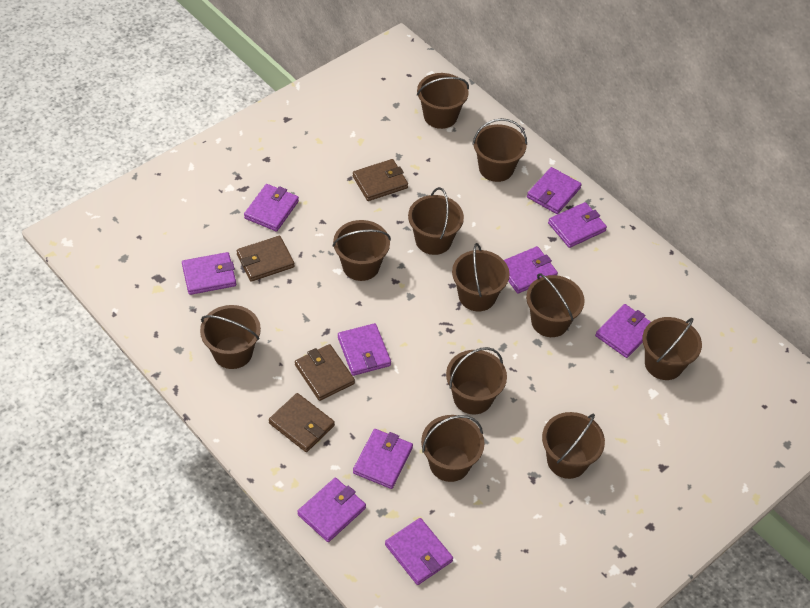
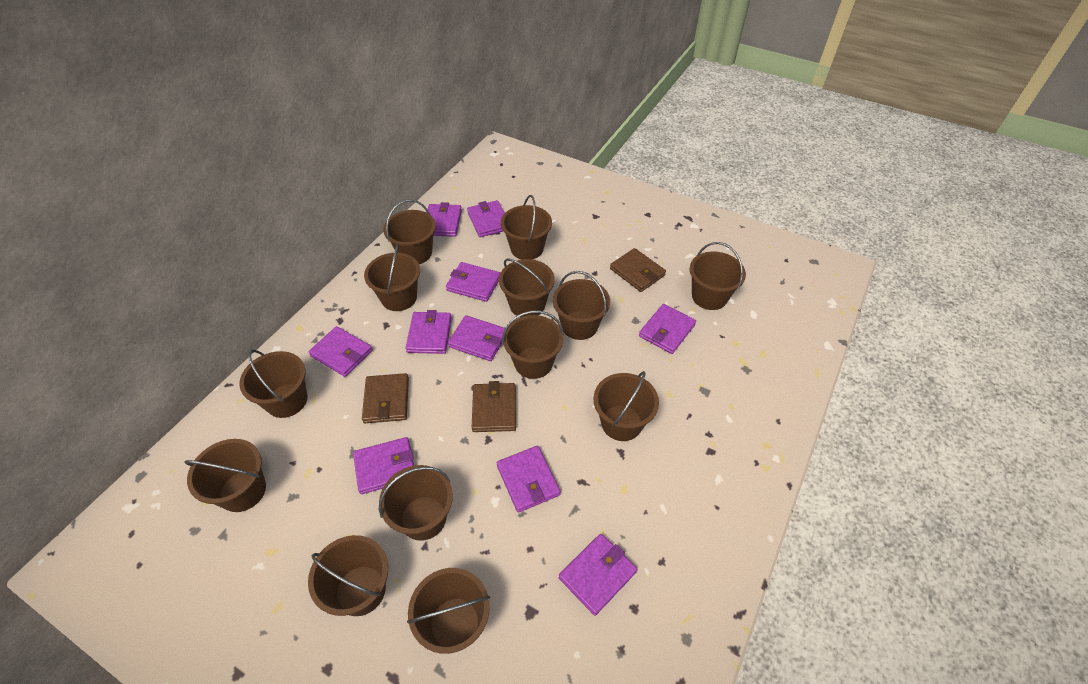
brown bucket: 11 -> 13
brown wallet: 4 -> 3

